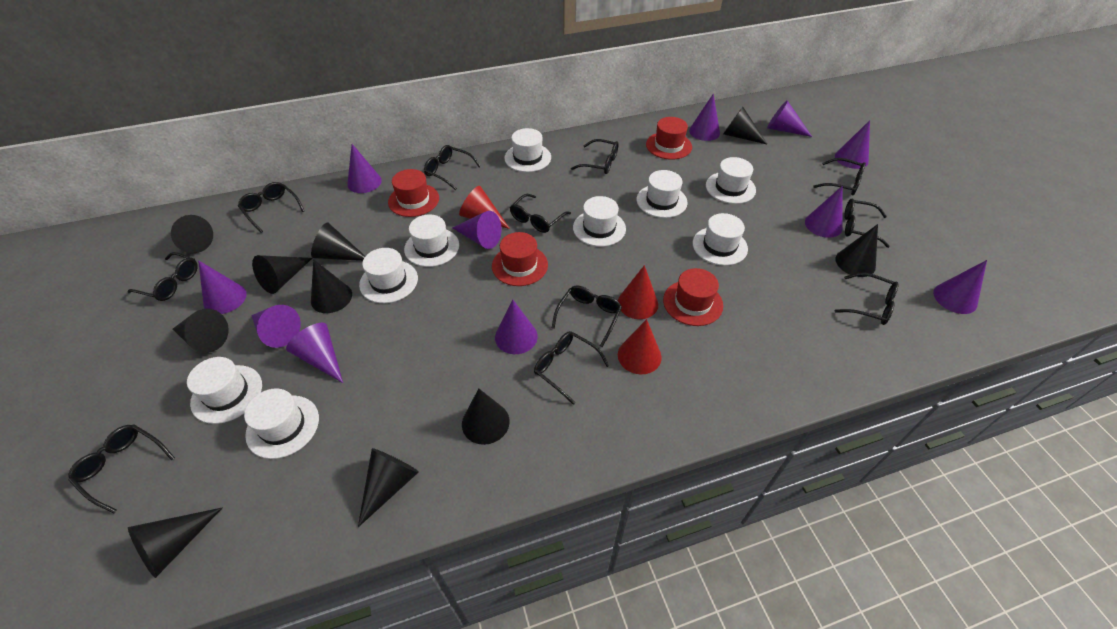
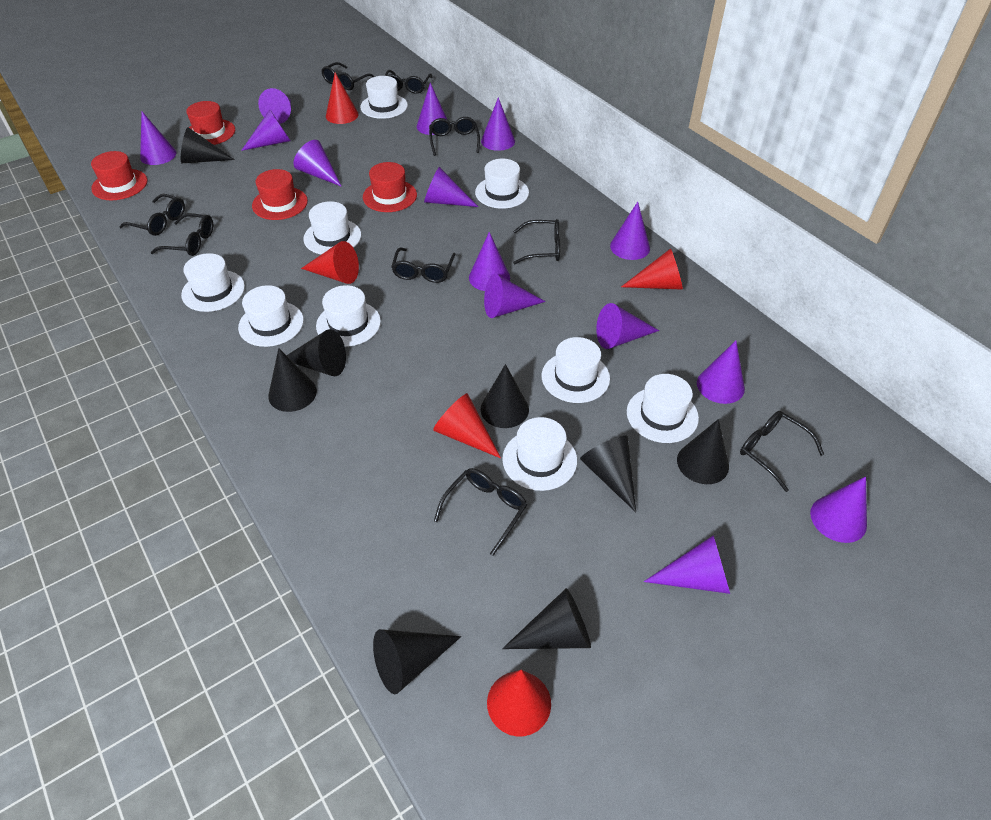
black cone: 10 -> 8
black glasses: 11 -> 9
purple cone: 11 -> 14
red cone: 3 -> 5

